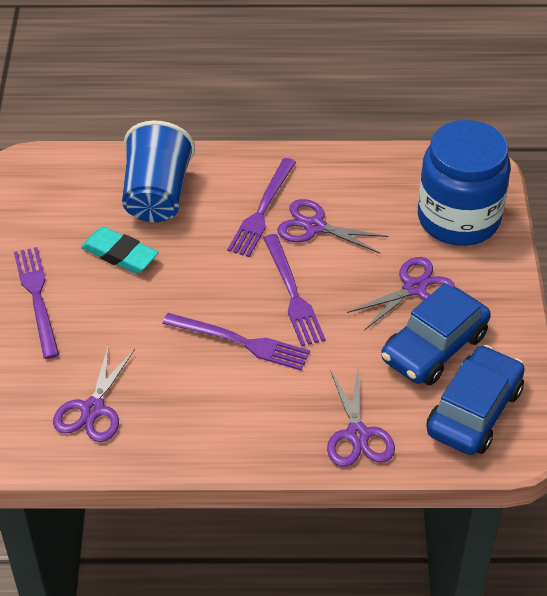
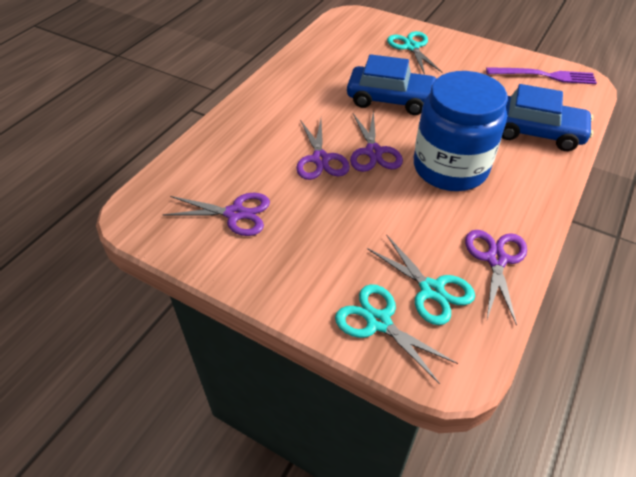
blue cup: 1 -> 0
purple fork: 4 -> 1
turquoise eraser: 1 -> 0
turquoise scissors: 0 -> 3

